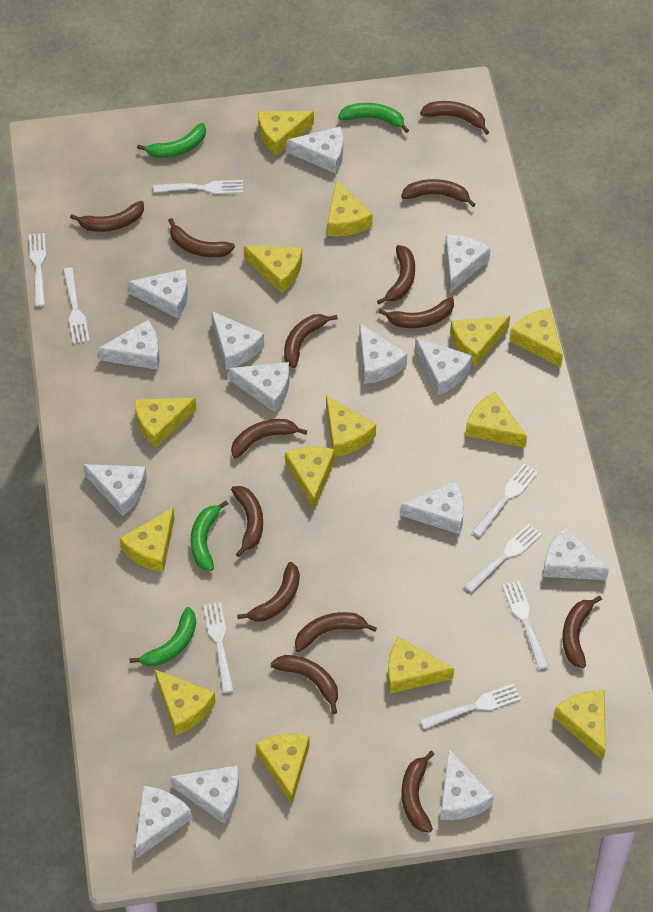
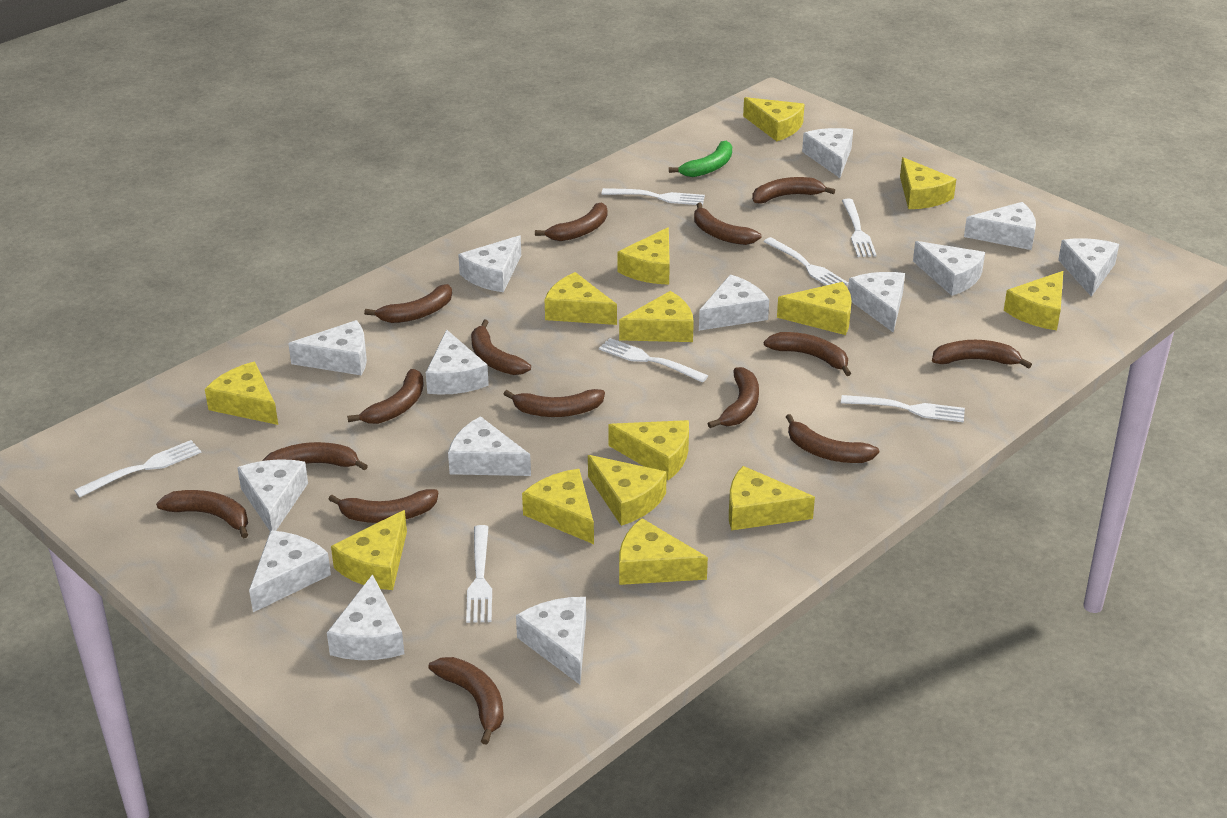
brown banana: 14 -> 15
green banana: 4 -> 1
white fork: 8 -> 7

